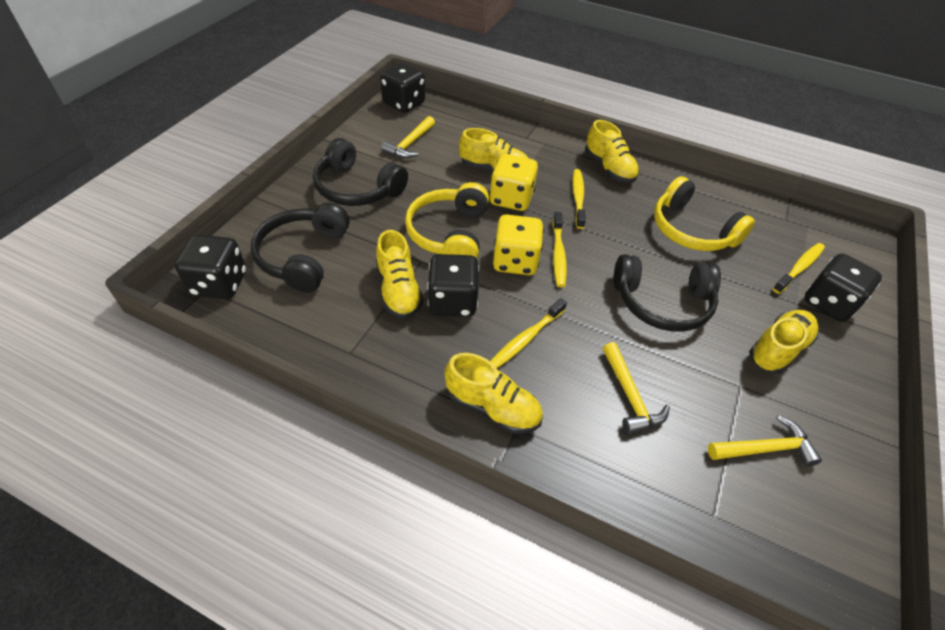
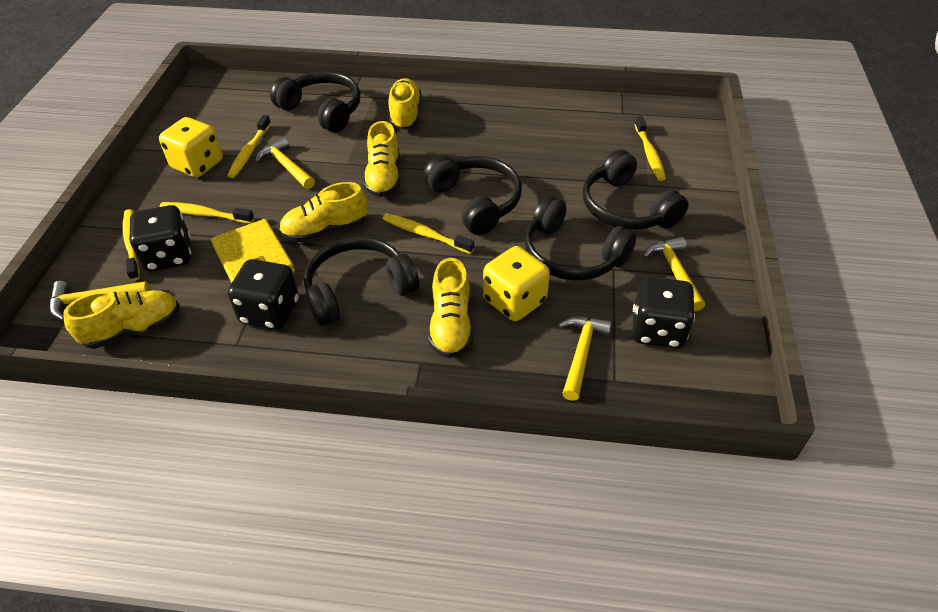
black dice: 4 -> 3
black headphones: 3 -> 5
yellow hammer: 3 -> 4
yellow headphones: 2 -> 0
yellow toothbrush: 4 -> 5
yellow wallet: 0 -> 1

